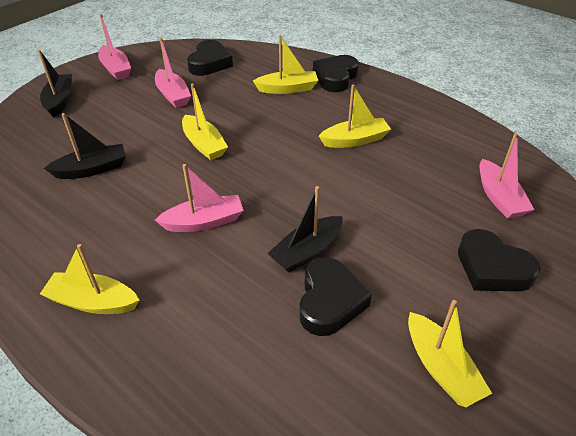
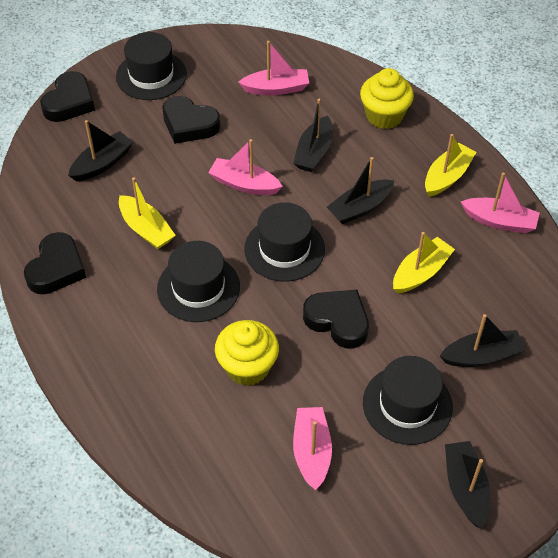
black boat: 3 -> 5
black hat: 0 -> 4
yellow boat: 5 -> 3
yellow cupcake: 0 -> 2

